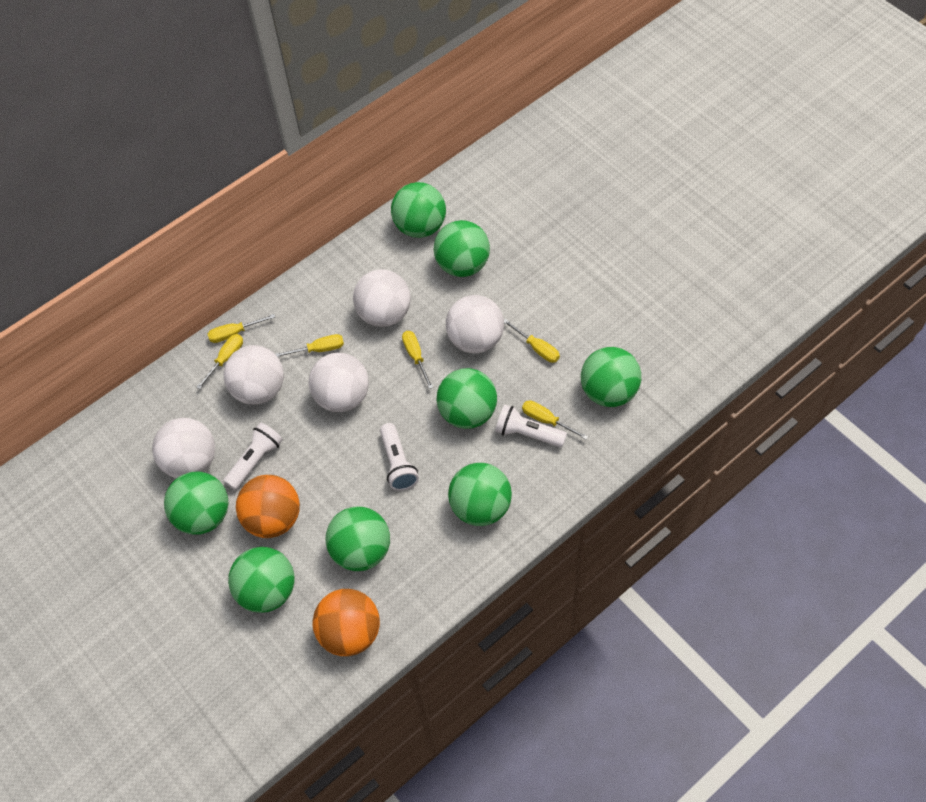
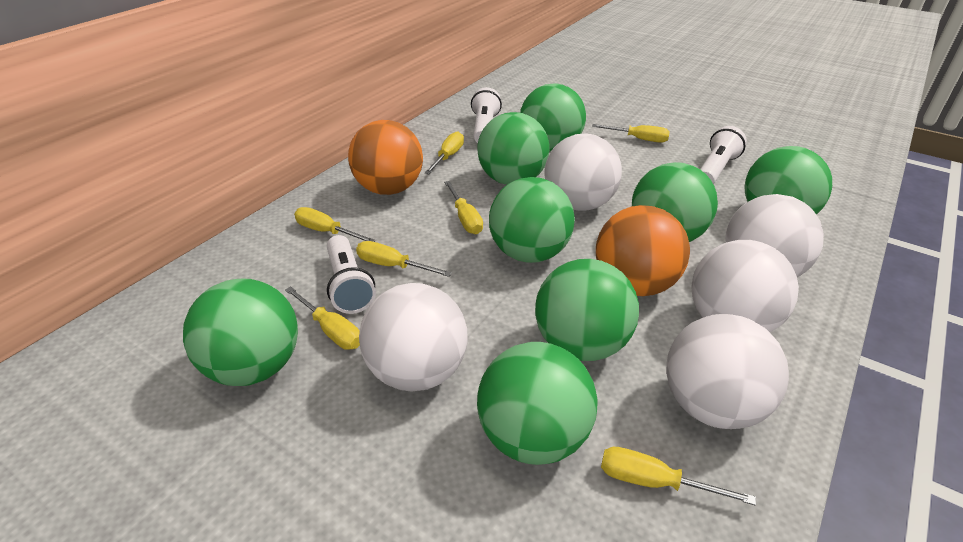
yellow screwdriver: 6 -> 7

